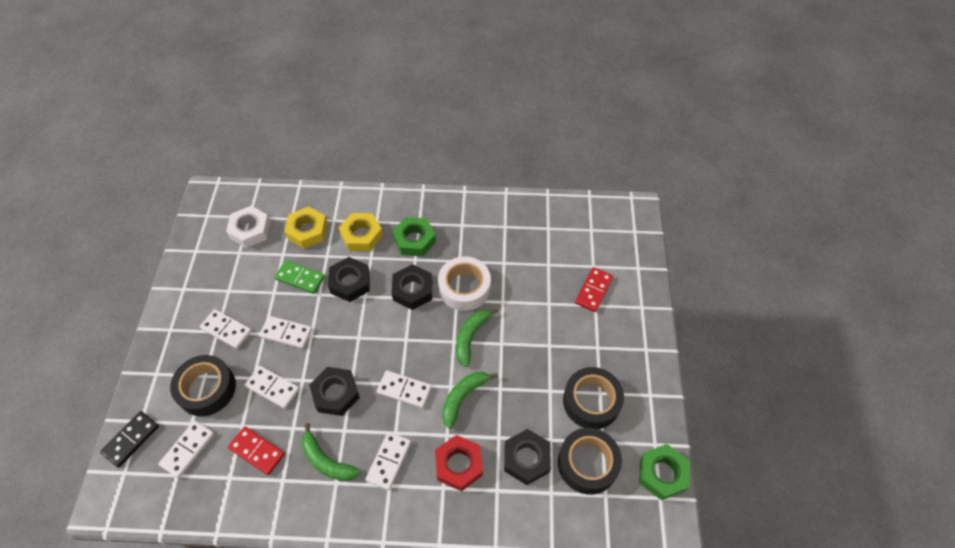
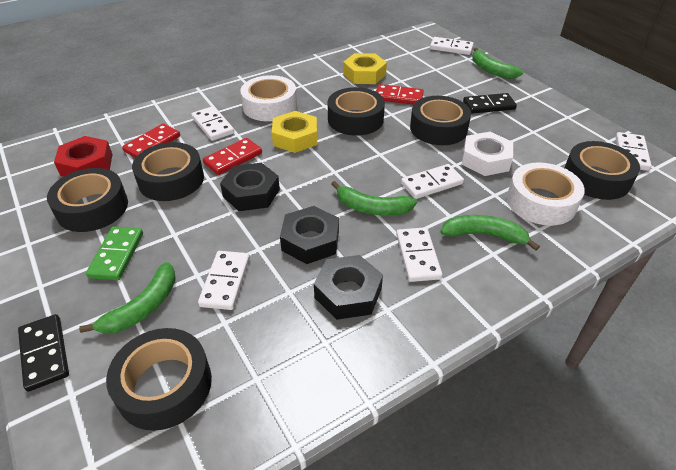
black domino: 1 -> 2
black nut: 4 -> 3
black tape: 3 -> 6
green banana: 3 -> 4
green nut: 2 -> 0
red domino: 2 -> 3
white tape: 1 -> 2

